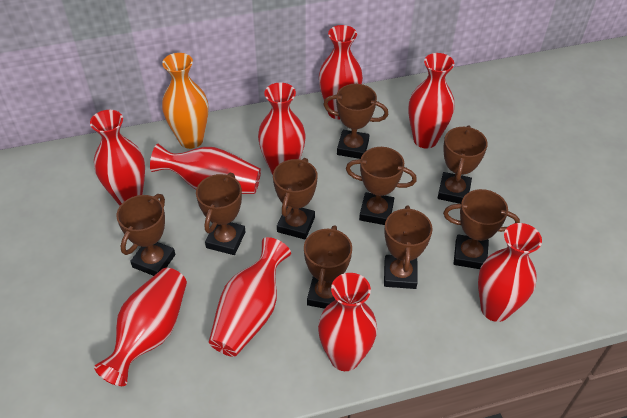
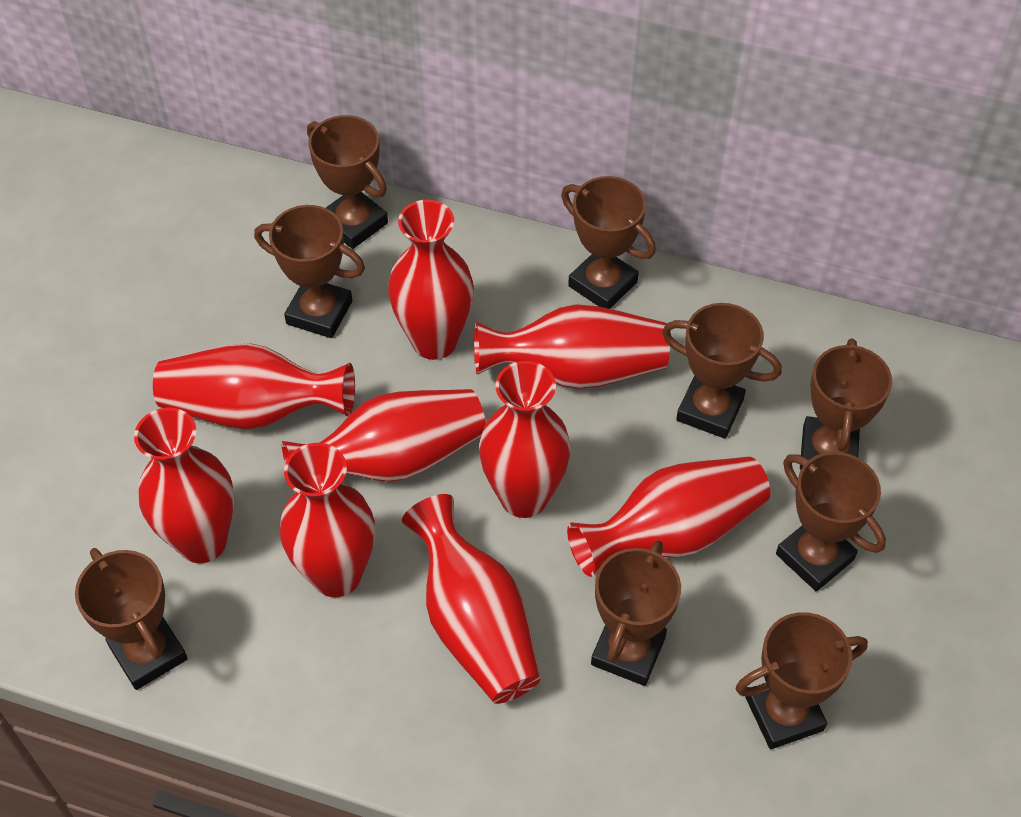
orange vase: 1 -> 0

